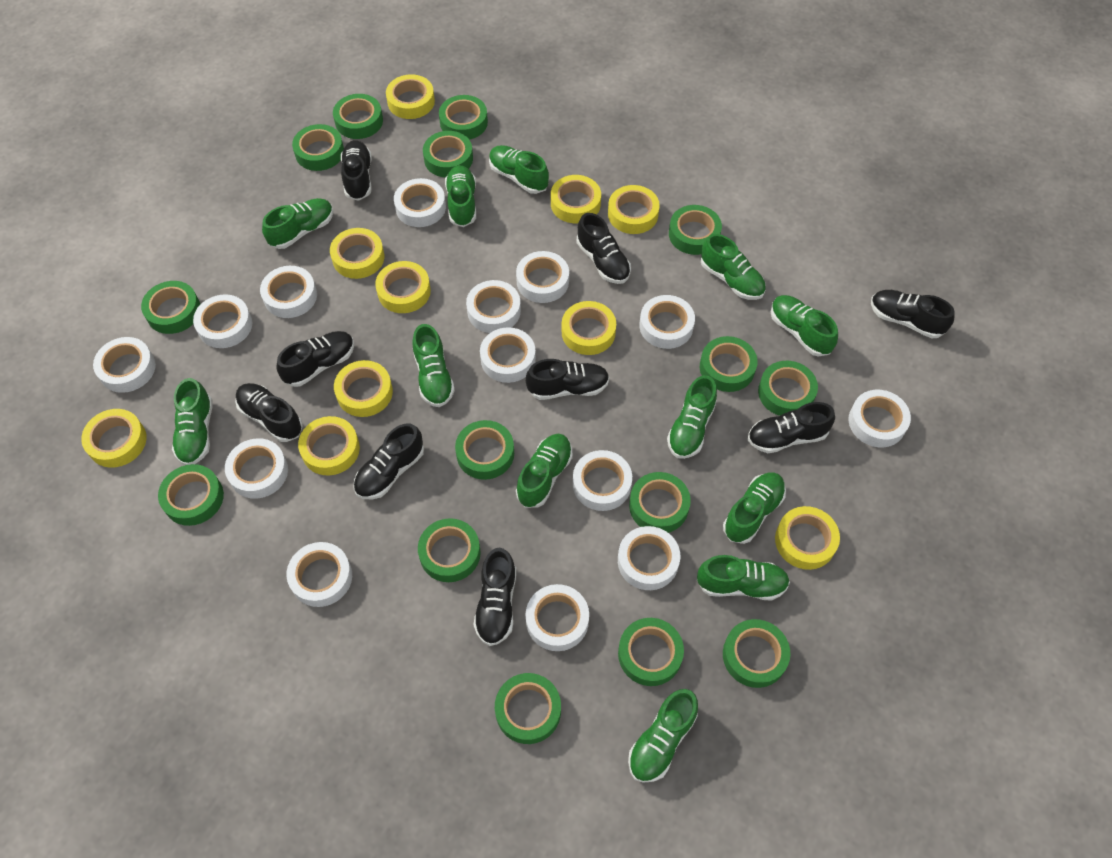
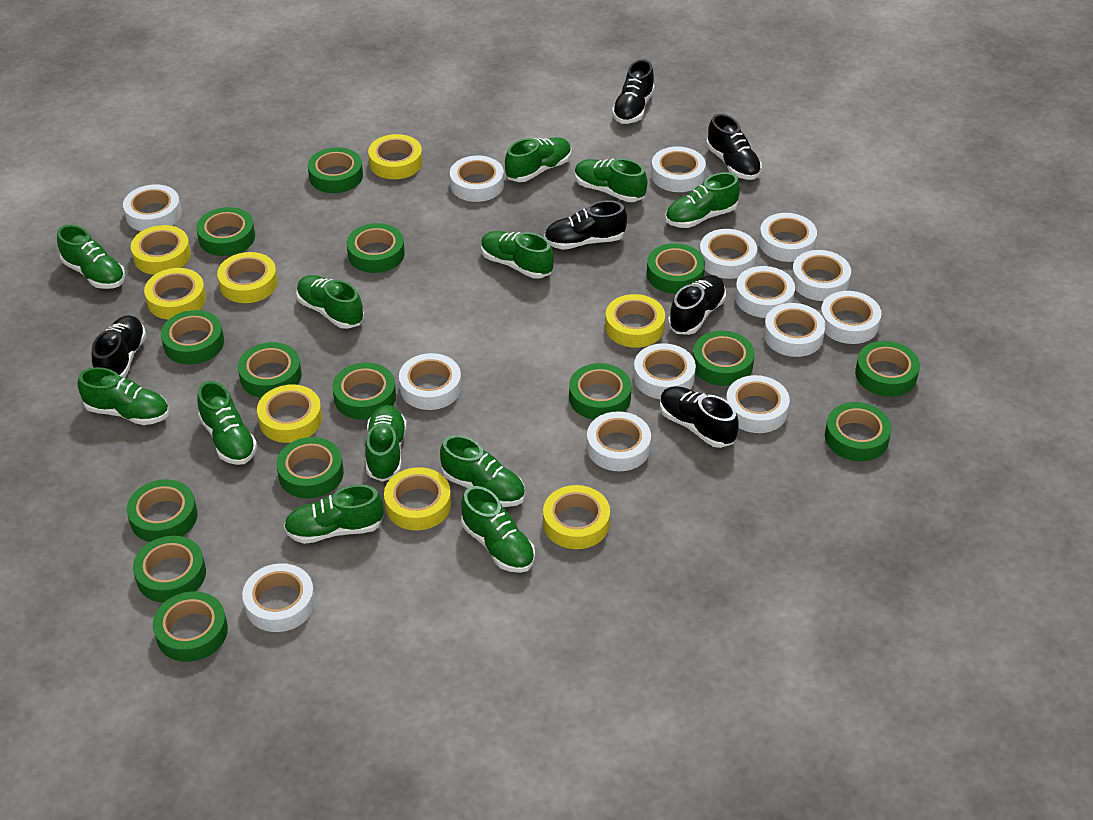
black shoe: 9 -> 6
yellow tape: 10 -> 8

